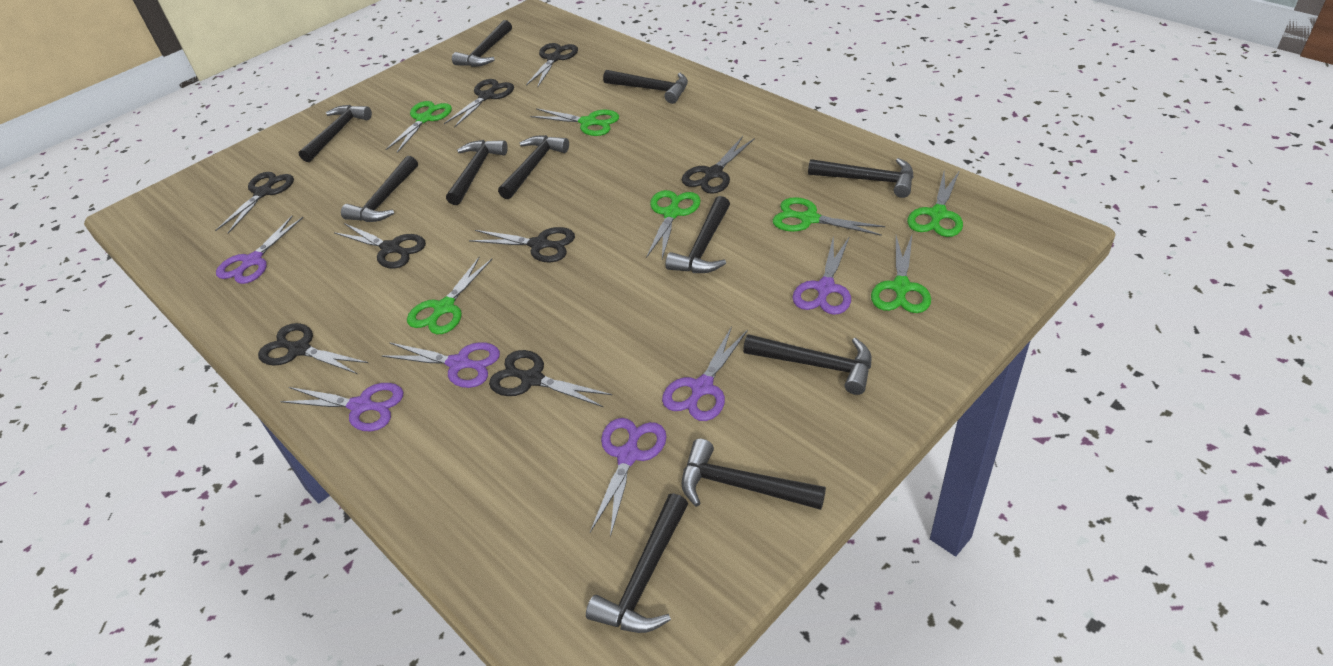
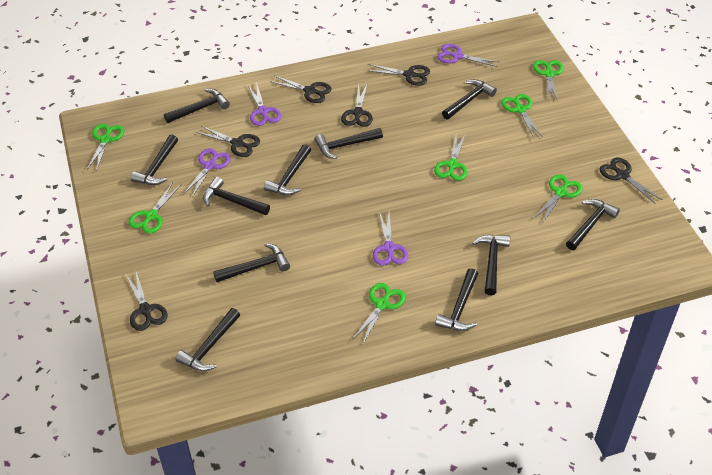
black scissors: 8 -> 6
purple scissors: 6 -> 4

